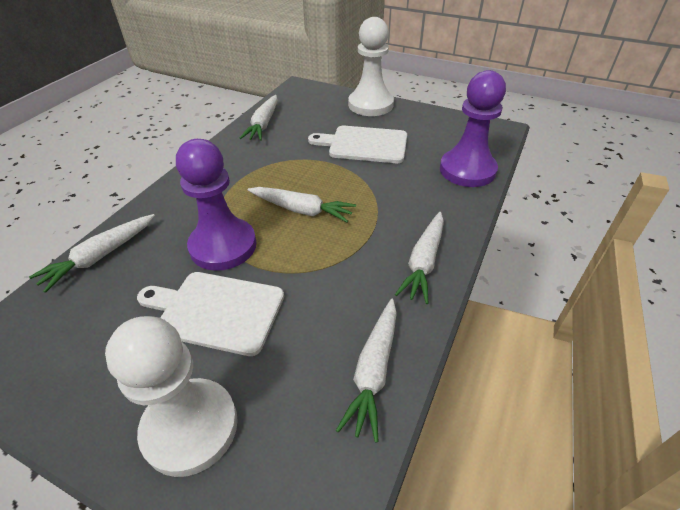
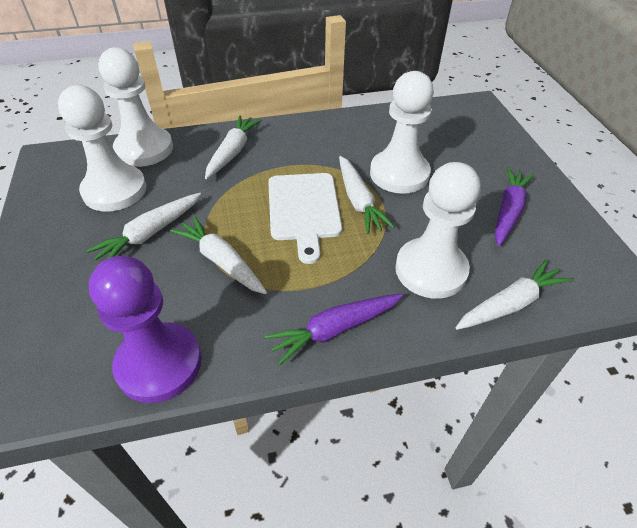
purple carrot: 0 -> 2
purple pawn: 2 -> 1
white cutting board: 2 -> 1
white pawn: 2 -> 4

